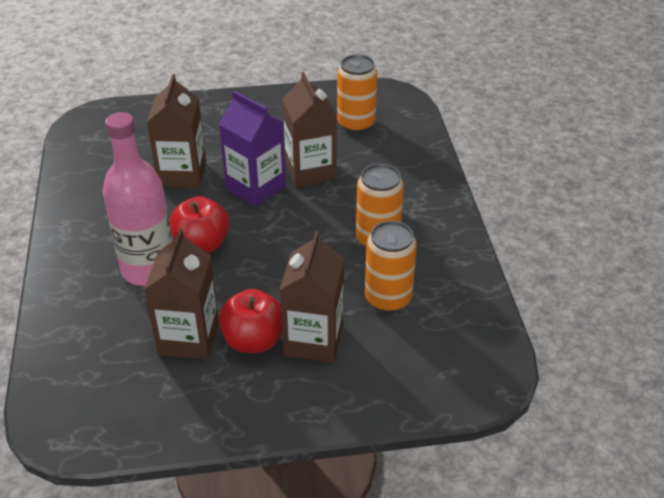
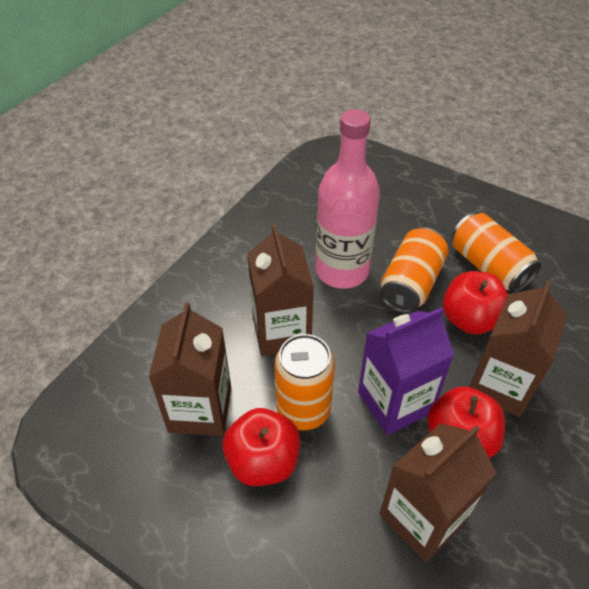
red apple: 2 -> 3

